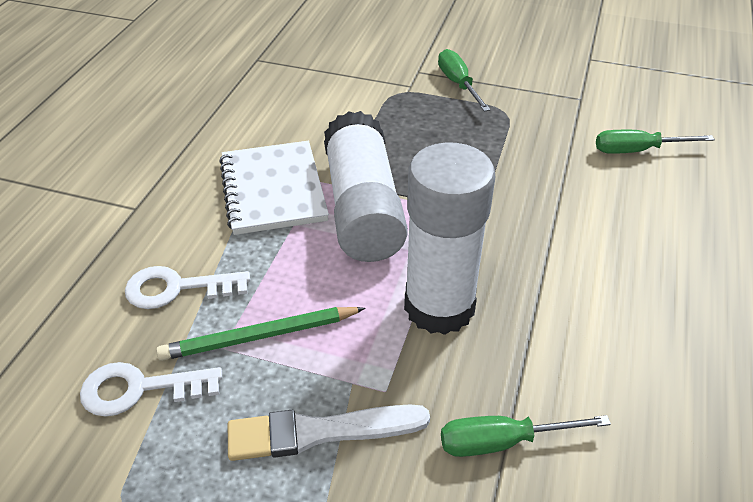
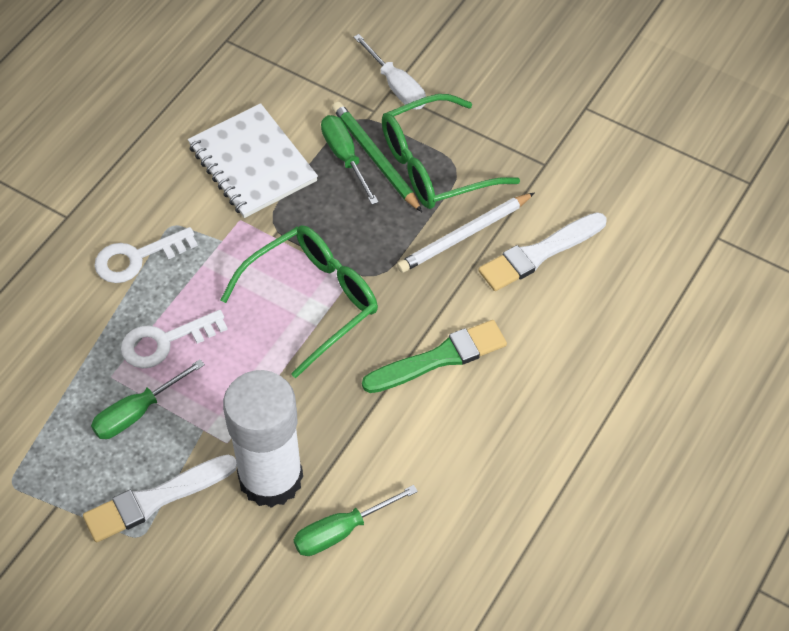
green brush: 0 -> 1
green glasses: 0 -> 2
white brush: 1 -> 2
white glue stick: 2 -> 1
white pencil: 0 -> 1
white screwdriver: 0 -> 1

